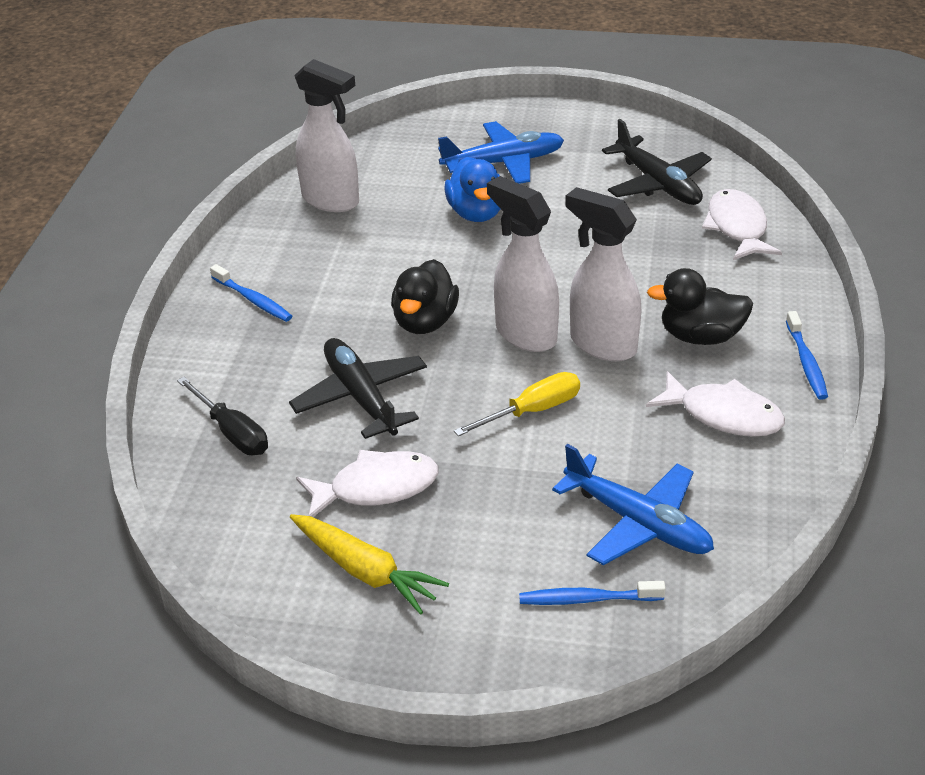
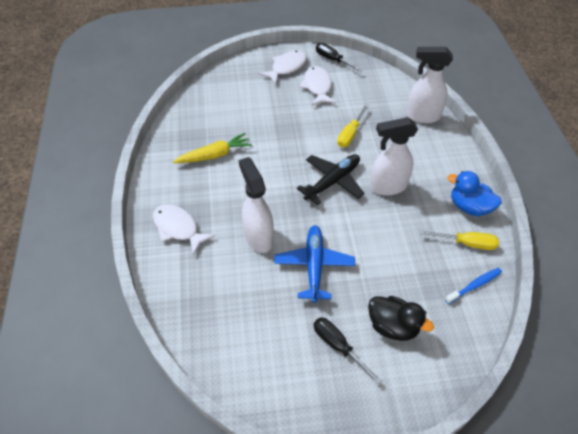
black duck: 2 -> 1
black plane: 2 -> 1
black screwdriver: 1 -> 2
blue plane: 2 -> 1
blue toothbrush: 3 -> 1
yellow screwdriver: 1 -> 2

